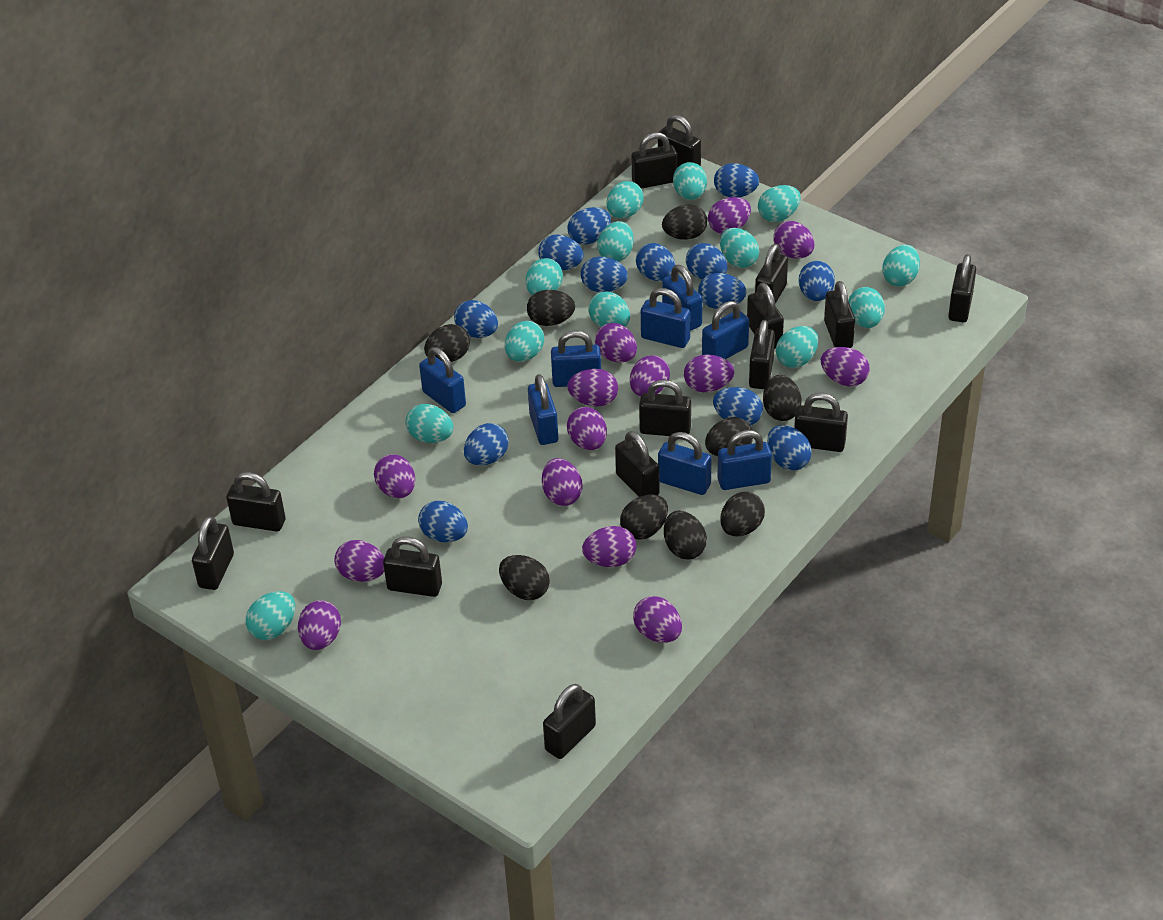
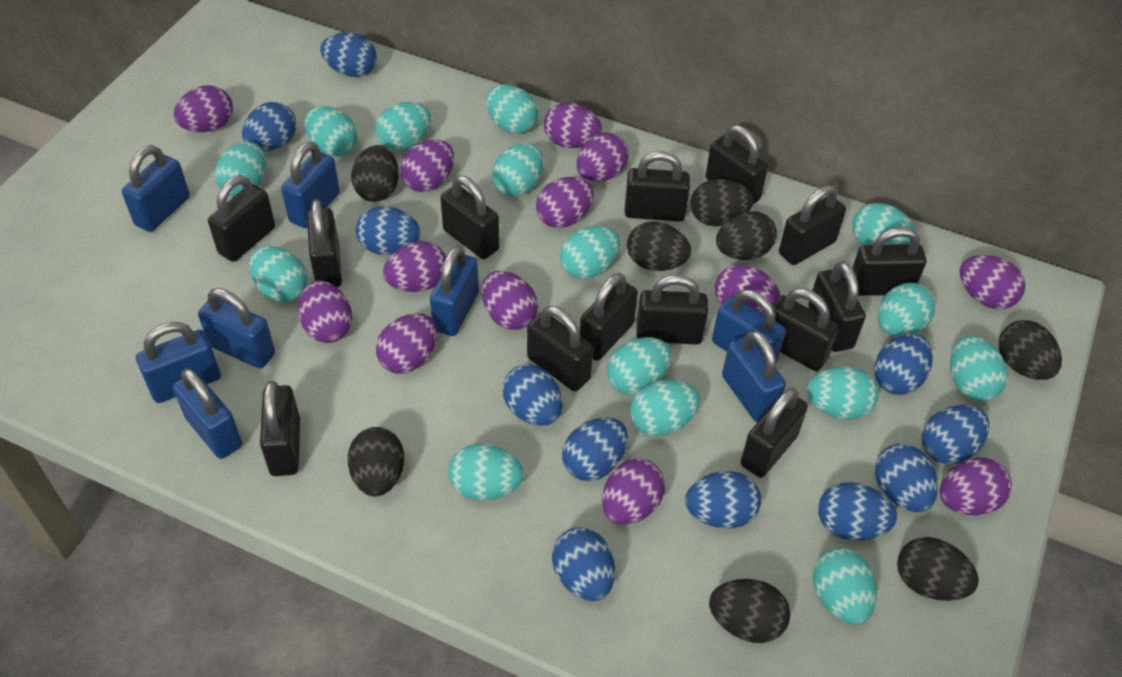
black egg: 9 -> 8
blue egg: 13 -> 11
purple egg: 14 -> 13
turquoise egg: 13 -> 15

